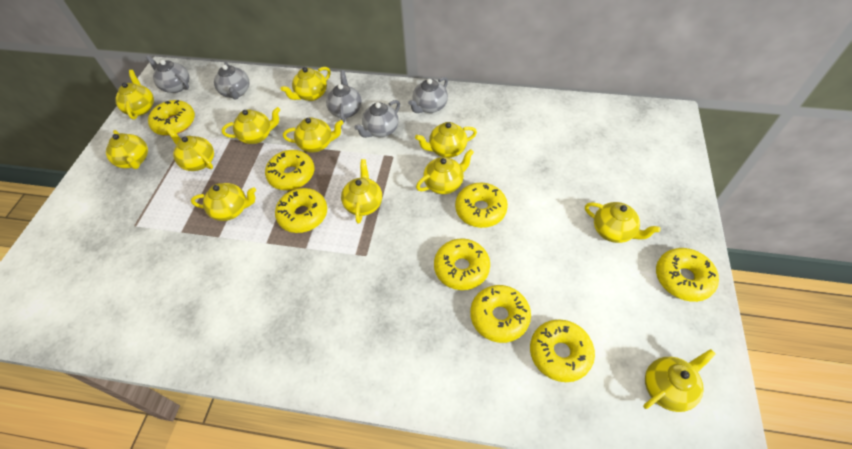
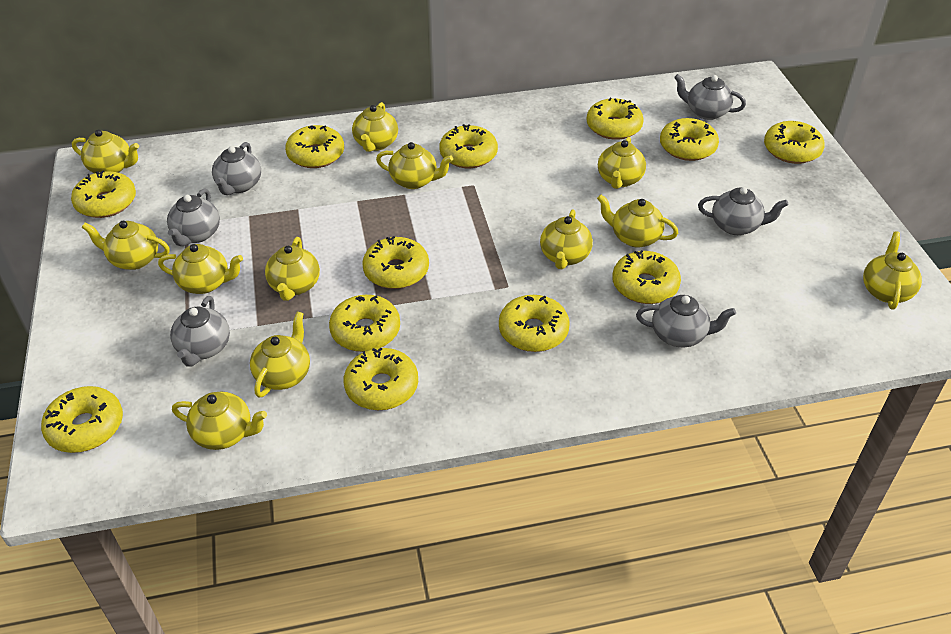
grey teapot: 5 -> 6
yellow donut: 8 -> 12

